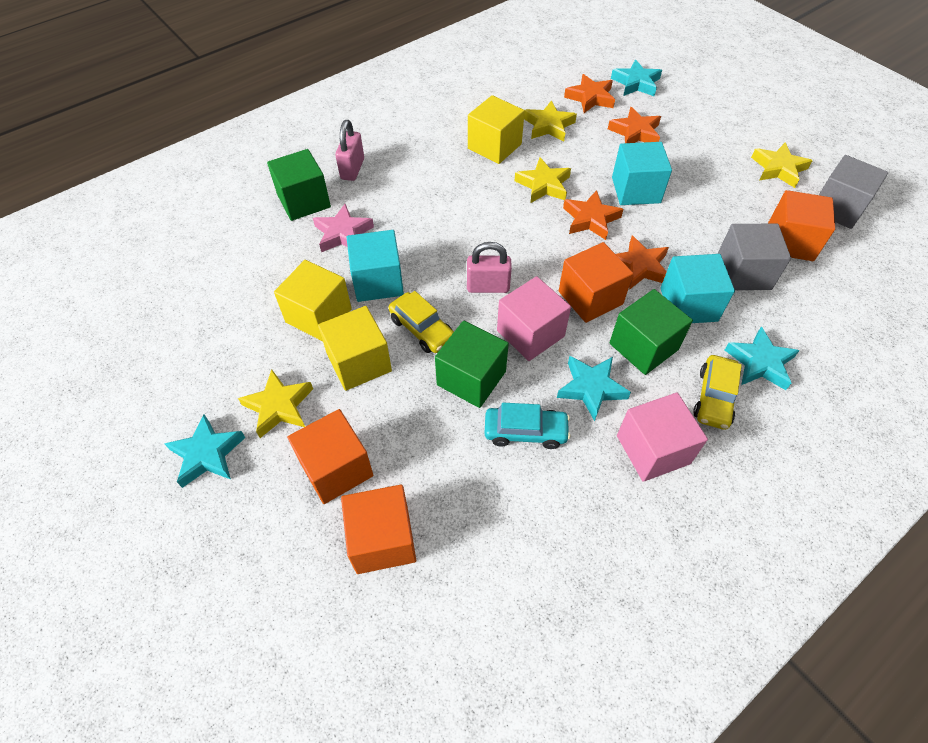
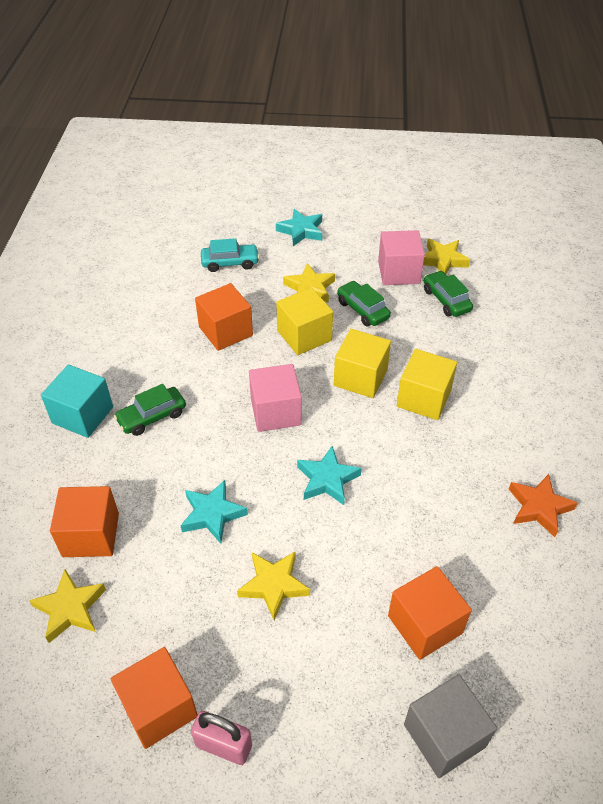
green car: 0 -> 3
green cube: 3 -> 0
grey cube: 2 -> 1
orange star: 4 -> 1
pink padlock: 2 -> 1
pink star: 1 -> 0
turquoise cube: 3 -> 1
turquoise star: 4 -> 3
yellow car: 2 -> 0

